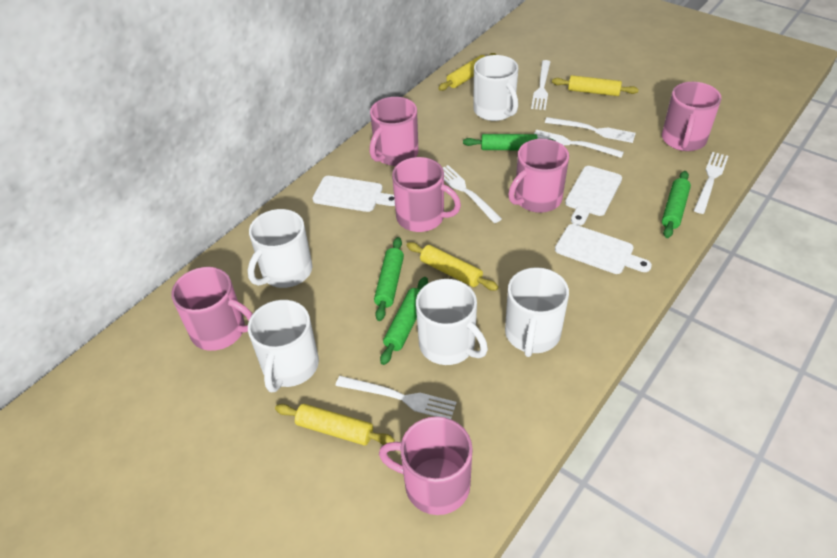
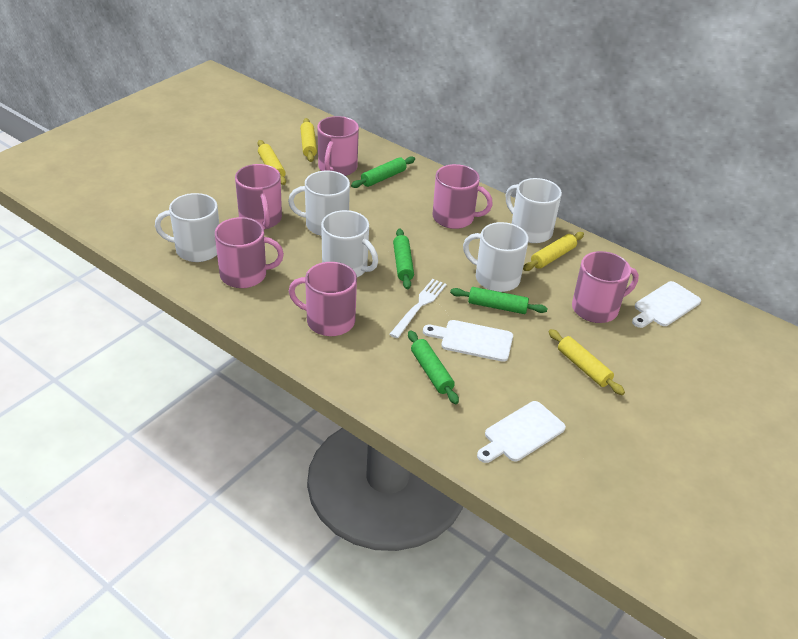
white fork: 6 -> 1

